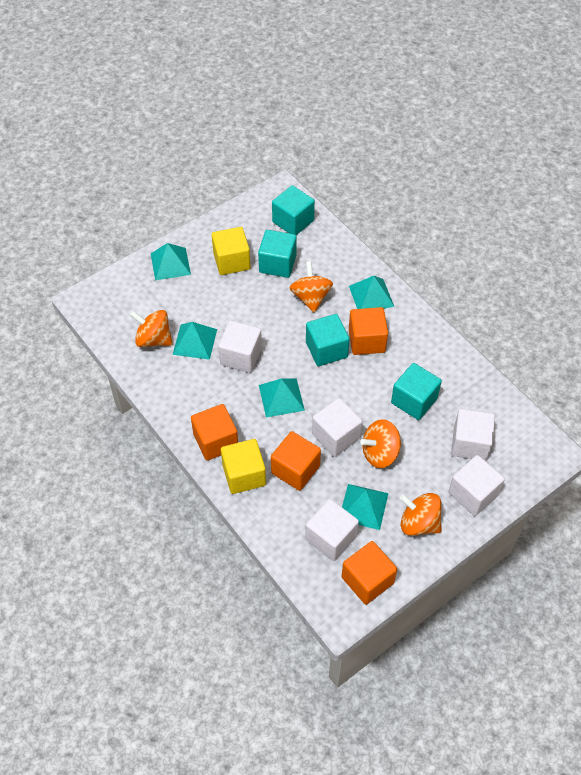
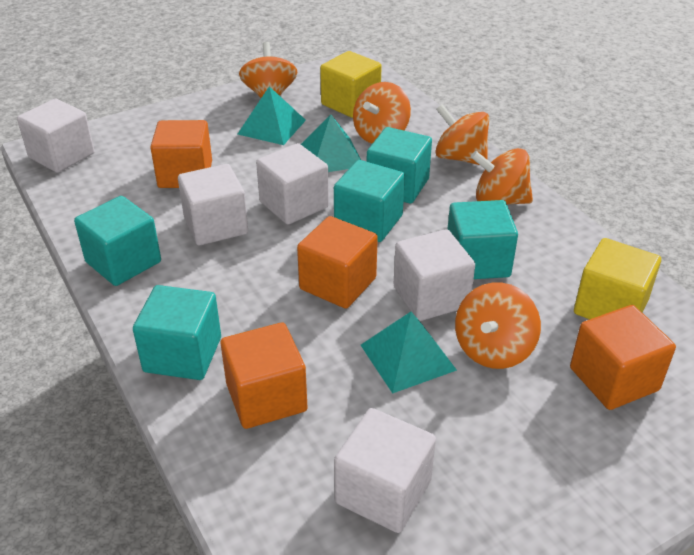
orange spinning top: 4 -> 5
turquoise cube: 4 -> 5
turquoise pyramid: 5 -> 3

